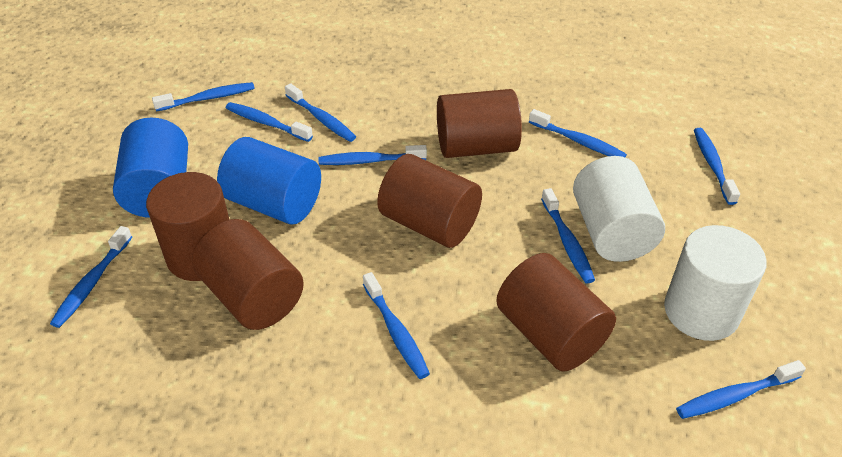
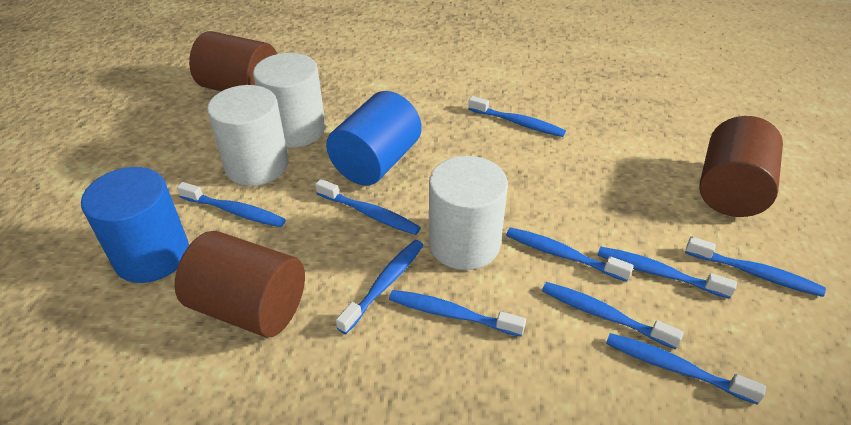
brown cylinder: 5 -> 3
white cylinder: 2 -> 3

